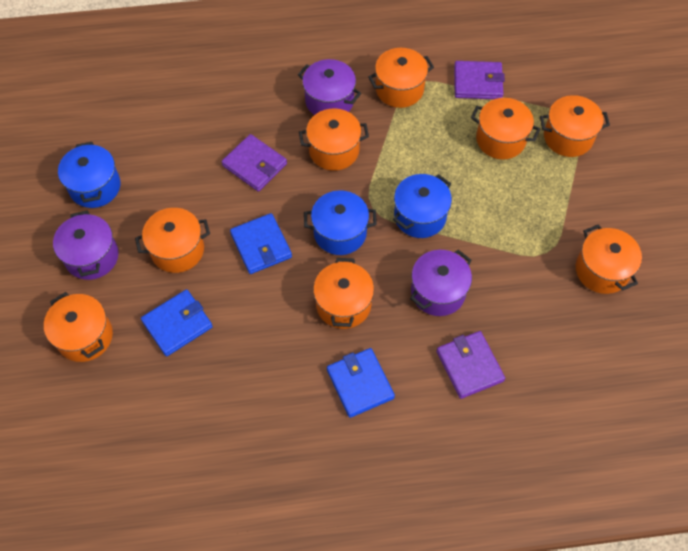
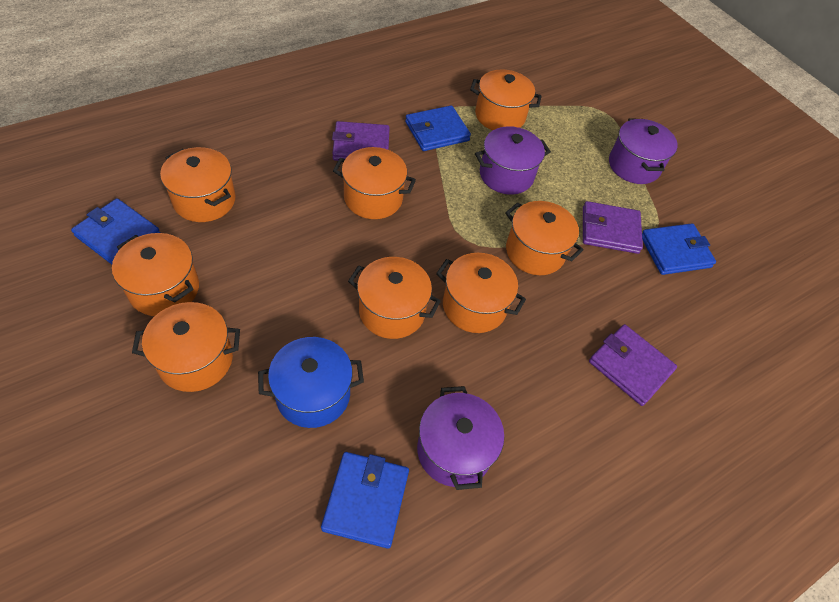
blue pot: 3 -> 1
blue wallet: 3 -> 4

